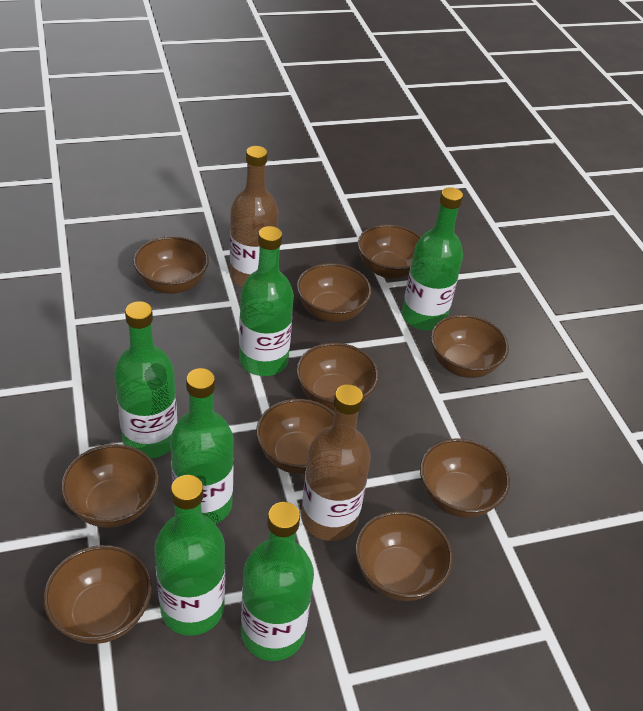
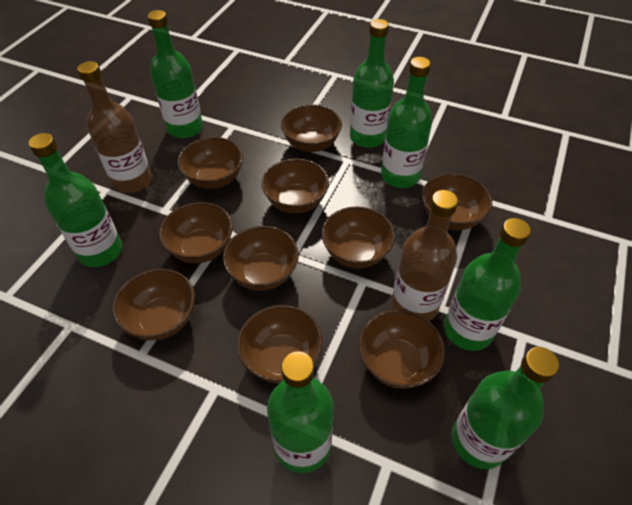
green bottle: 6 -> 7

